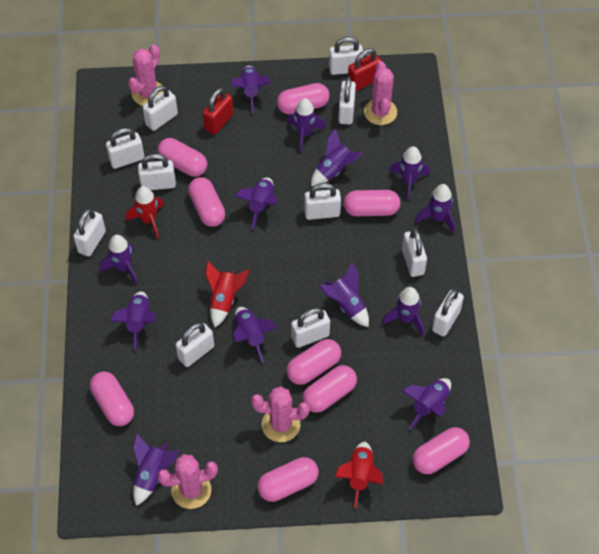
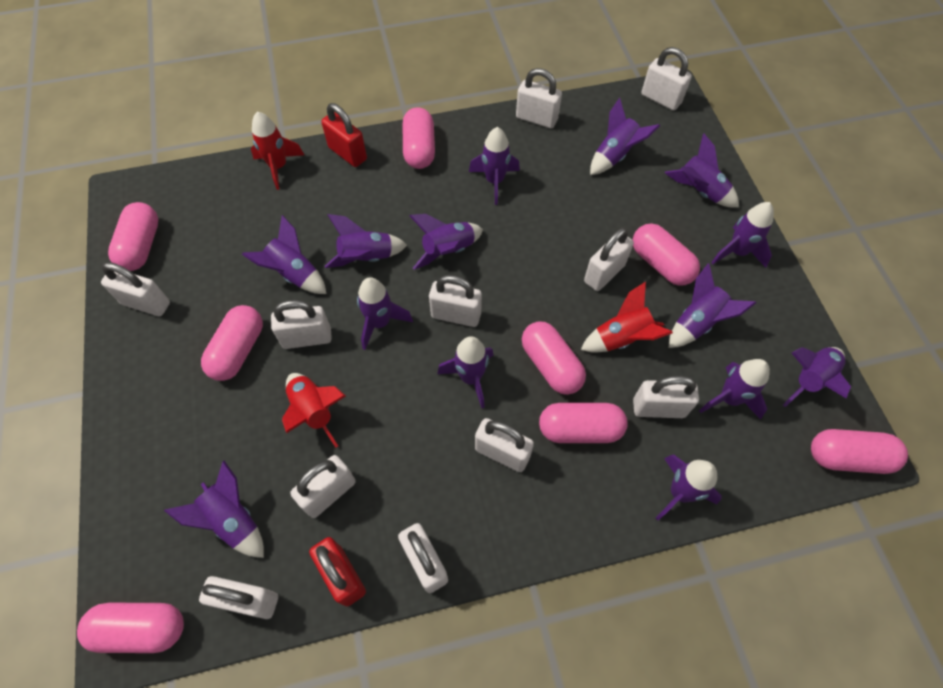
pink cactus: 4 -> 0
pink capsule: 9 -> 8
purple rocket: 13 -> 14

